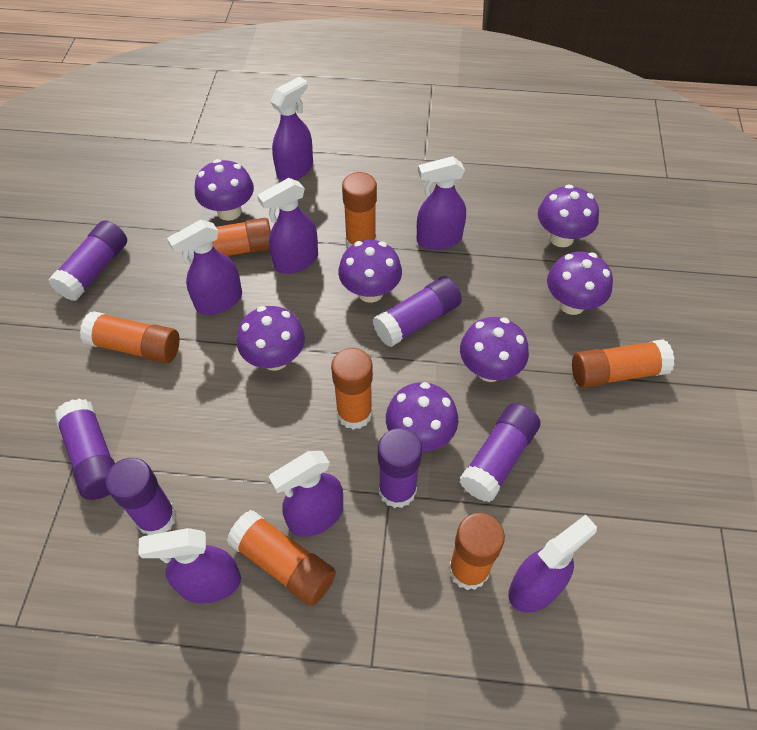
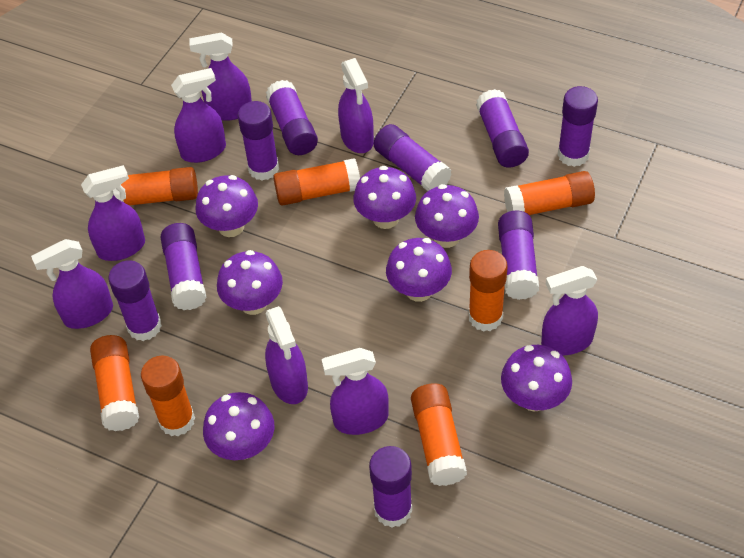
purple glue stick: 6 -> 9
purple spray bottle: 7 -> 8

